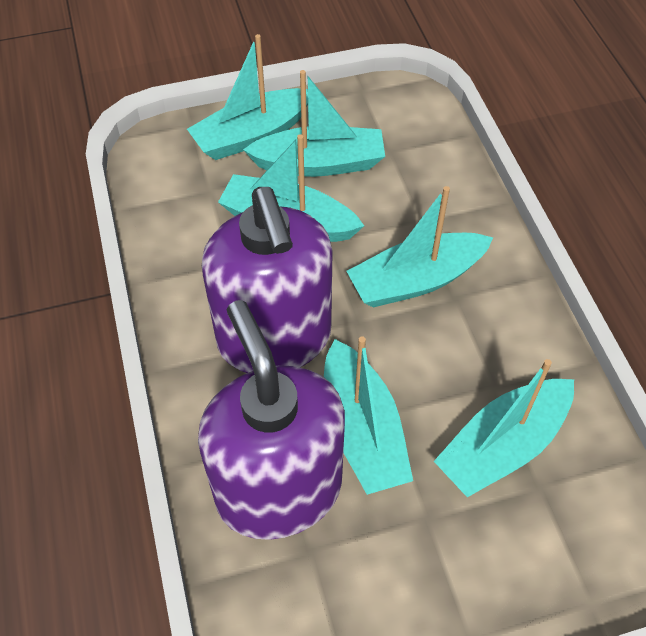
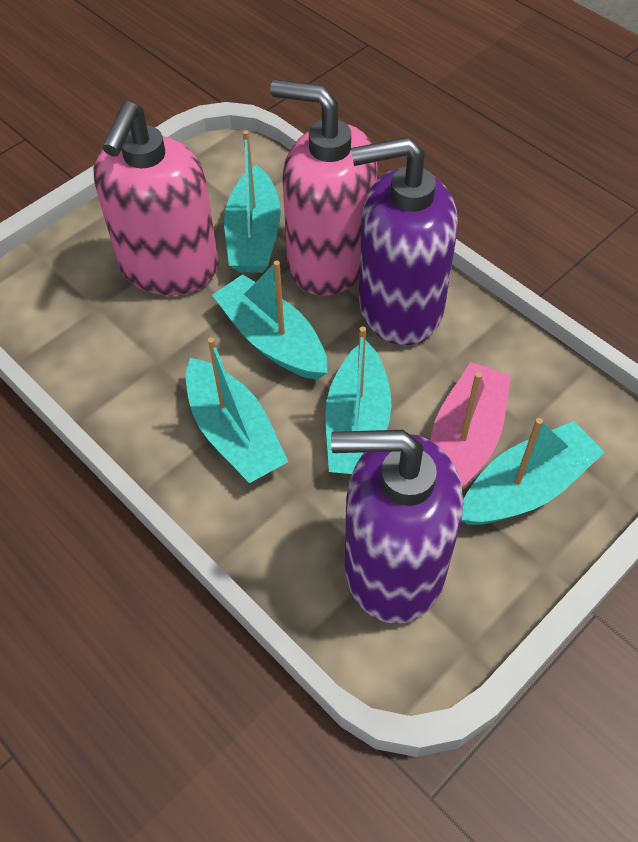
pink boat: 0 -> 1
pink soap dispenser: 0 -> 2
turquoise boat: 6 -> 5

